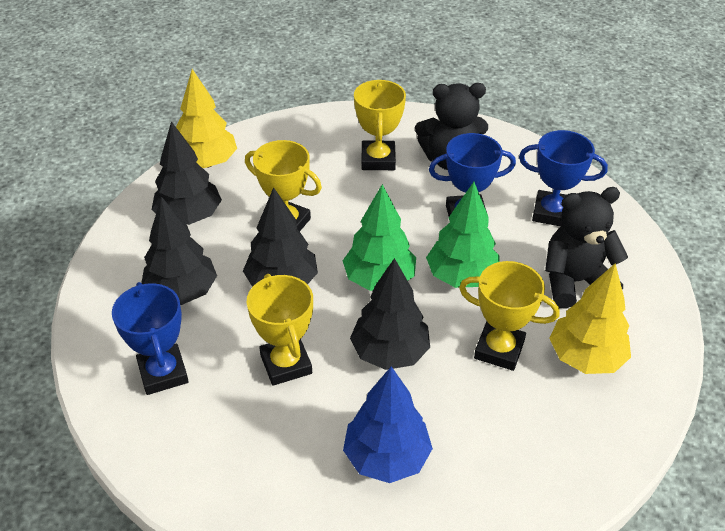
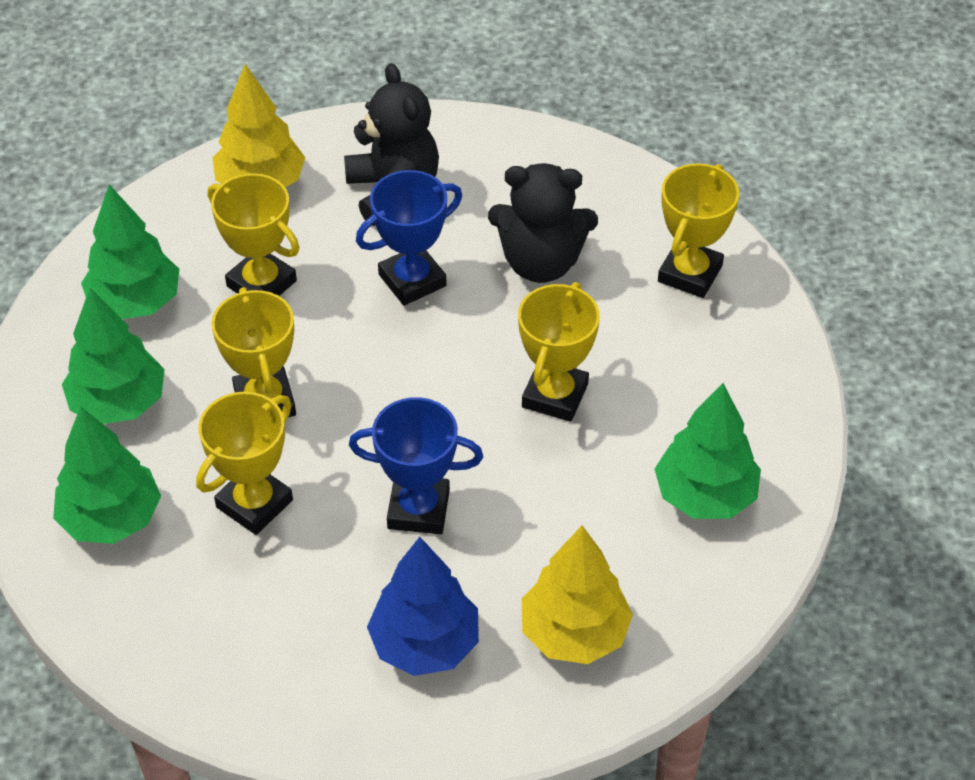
black tree: 4 -> 0
blue trophy: 3 -> 2
green tree: 2 -> 4
yellow trophy: 4 -> 5

